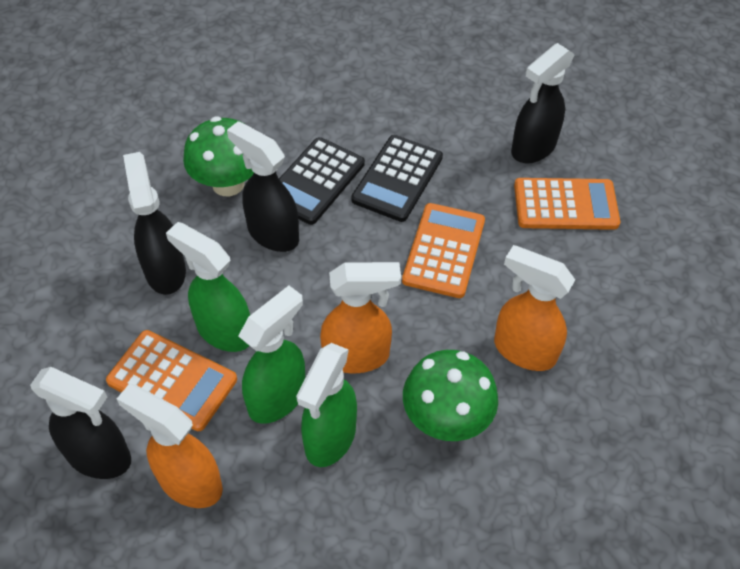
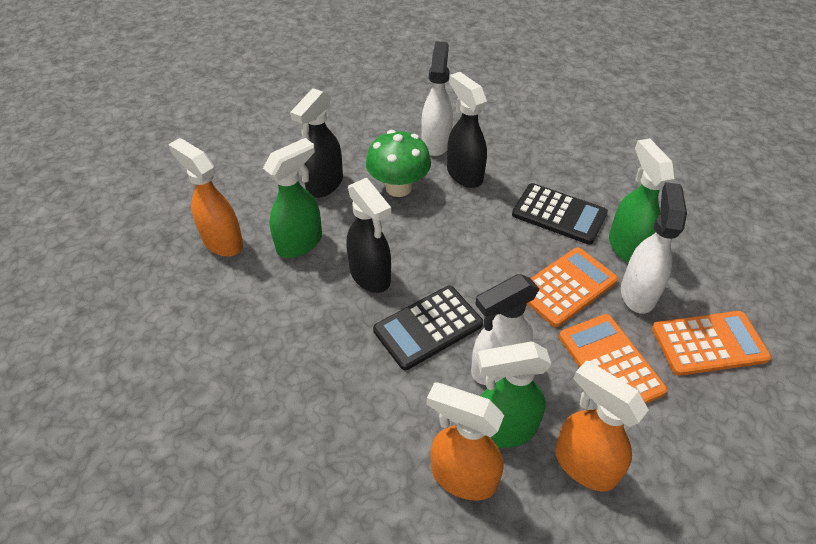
black spray bottle: 4 -> 3
green mushroom: 2 -> 1
white spray bottle: 0 -> 3

